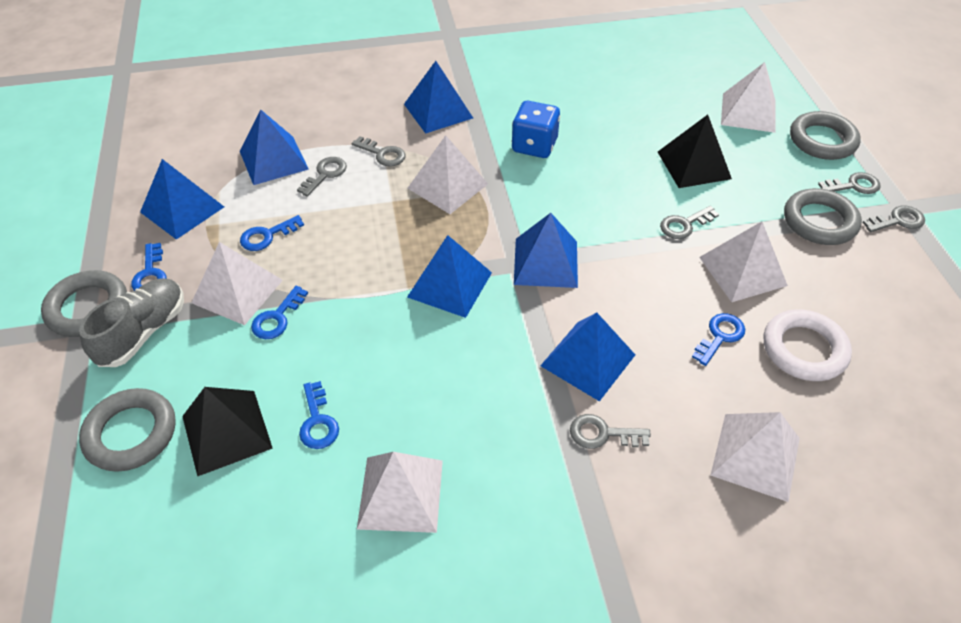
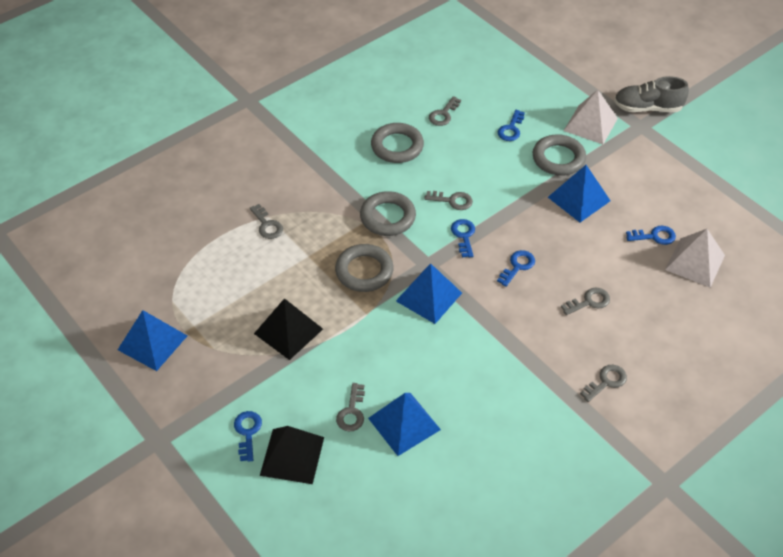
blue dice: 1 -> 0
blue pyramid: 6 -> 4
white pyramid: 6 -> 2
white ring: 1 -> 0

